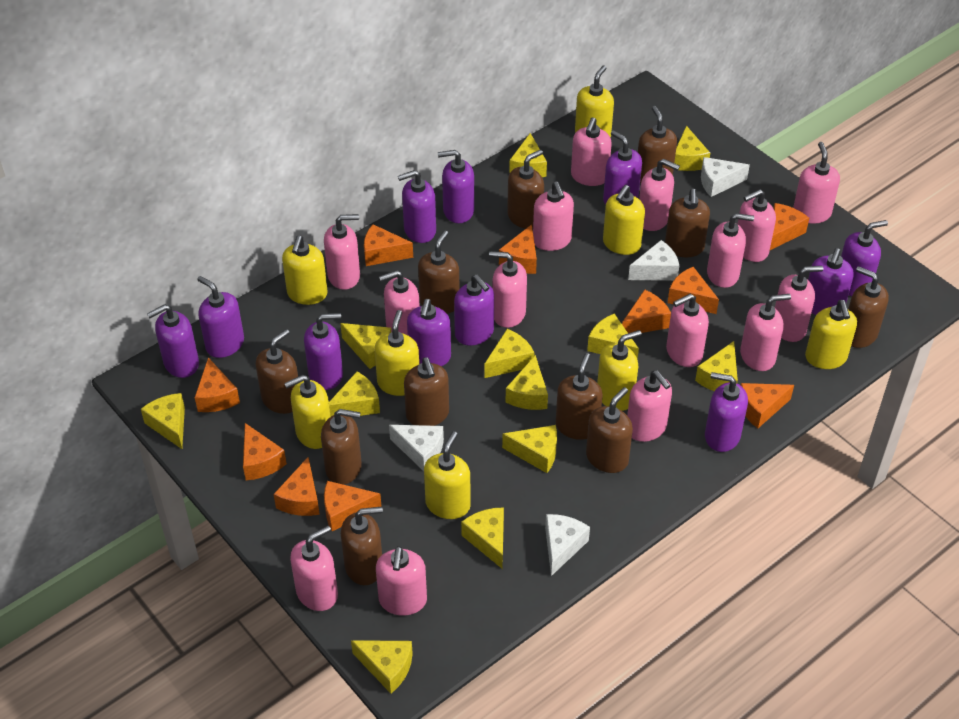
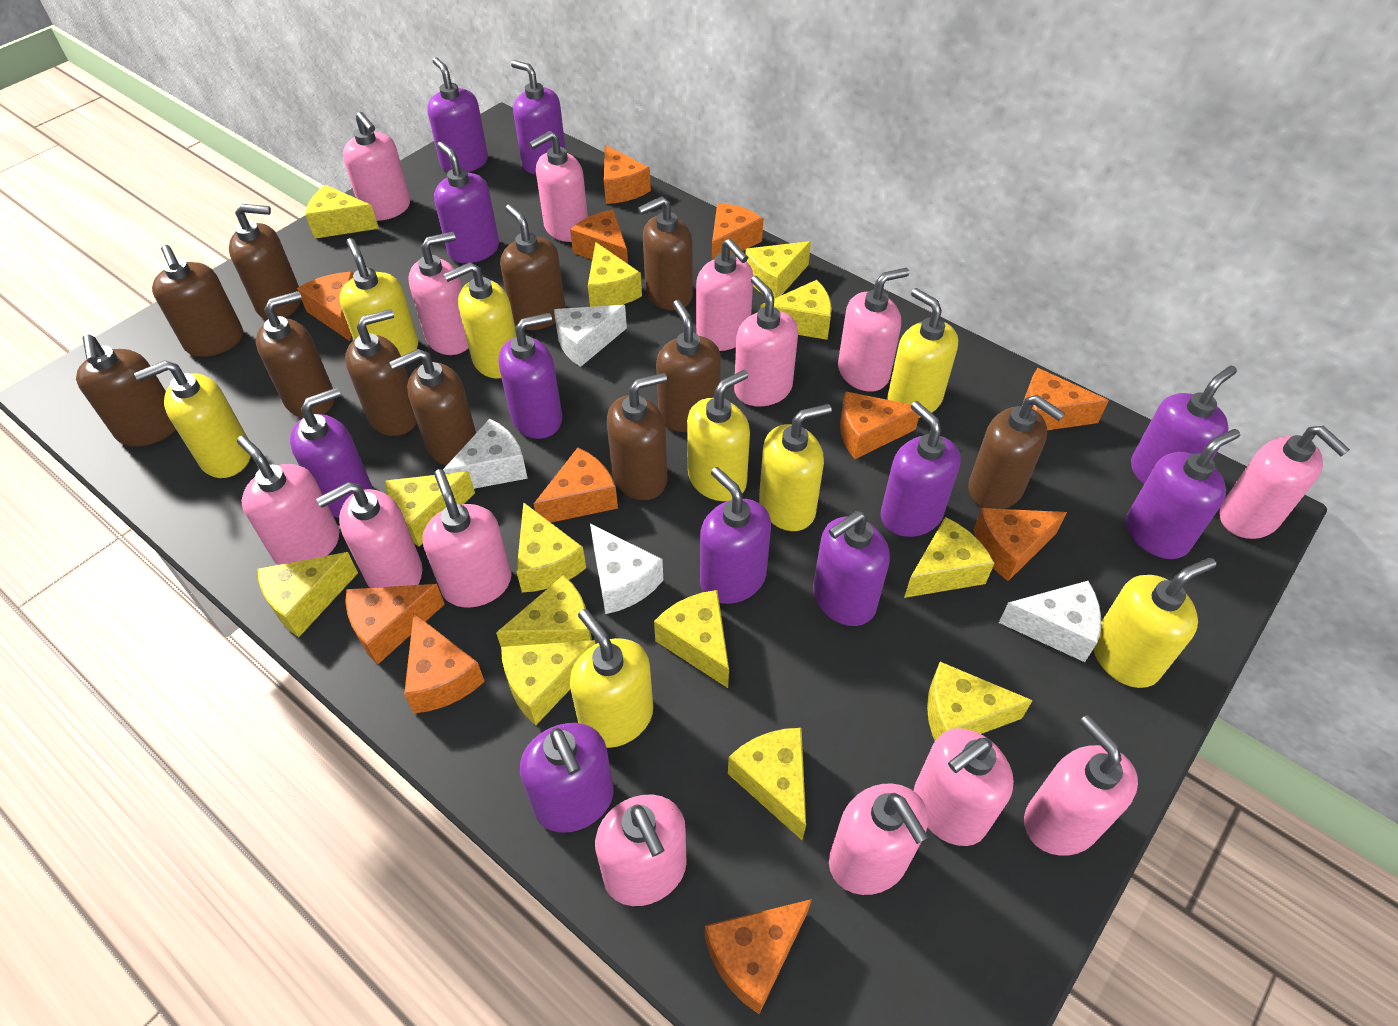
orange cheese: 10 -> 11
pink soap dispenser: 15 -> 14
yellow cheese: 12 -> 13

